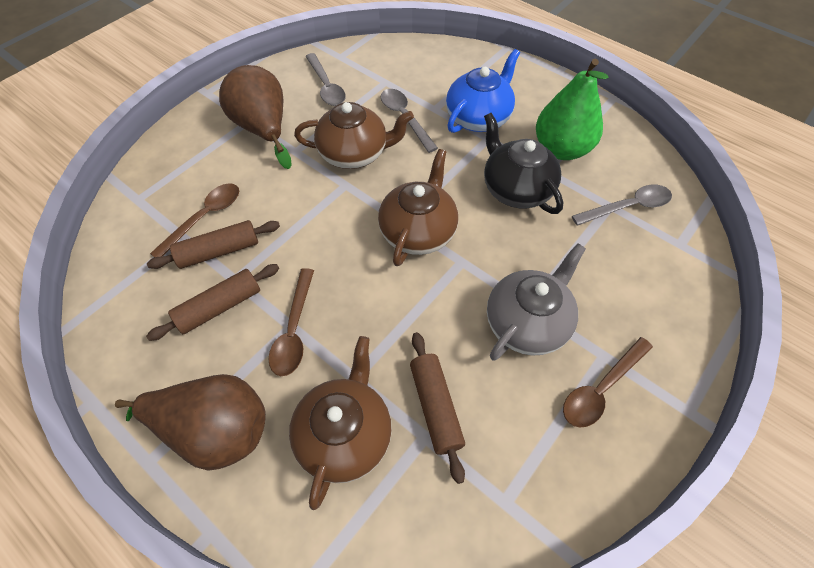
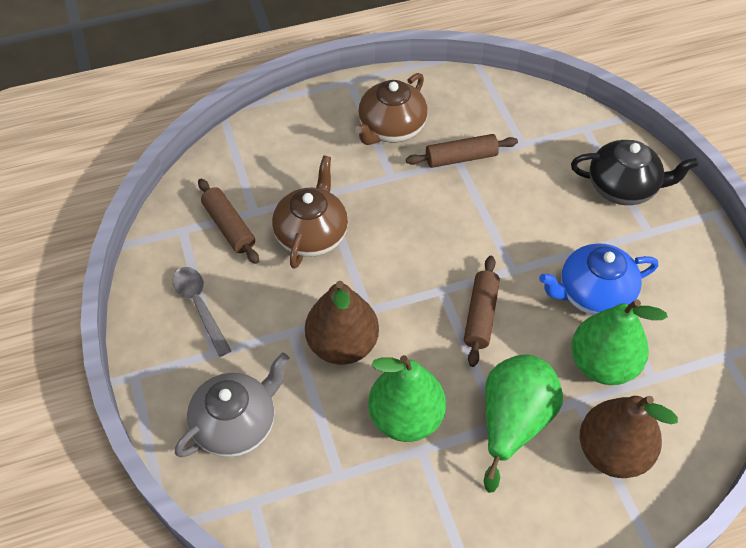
brown spoon: 3 -> 0
brown teapot: 3 -> 2
green pear: 1 -> 3
grey spoon: 3 -> 1

